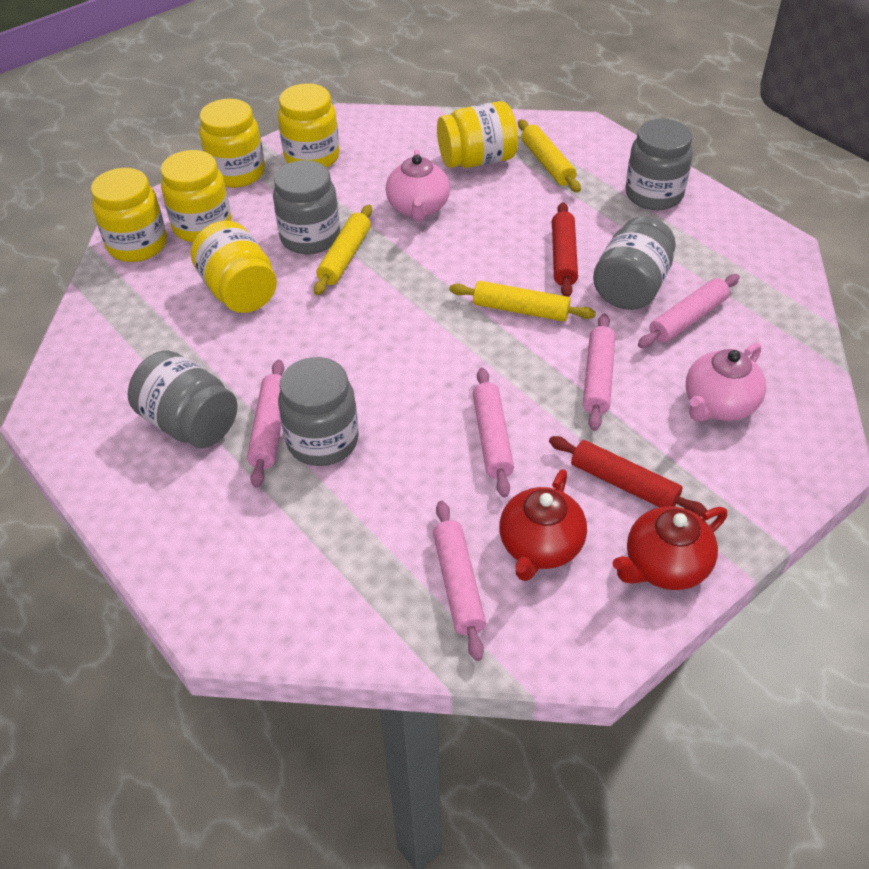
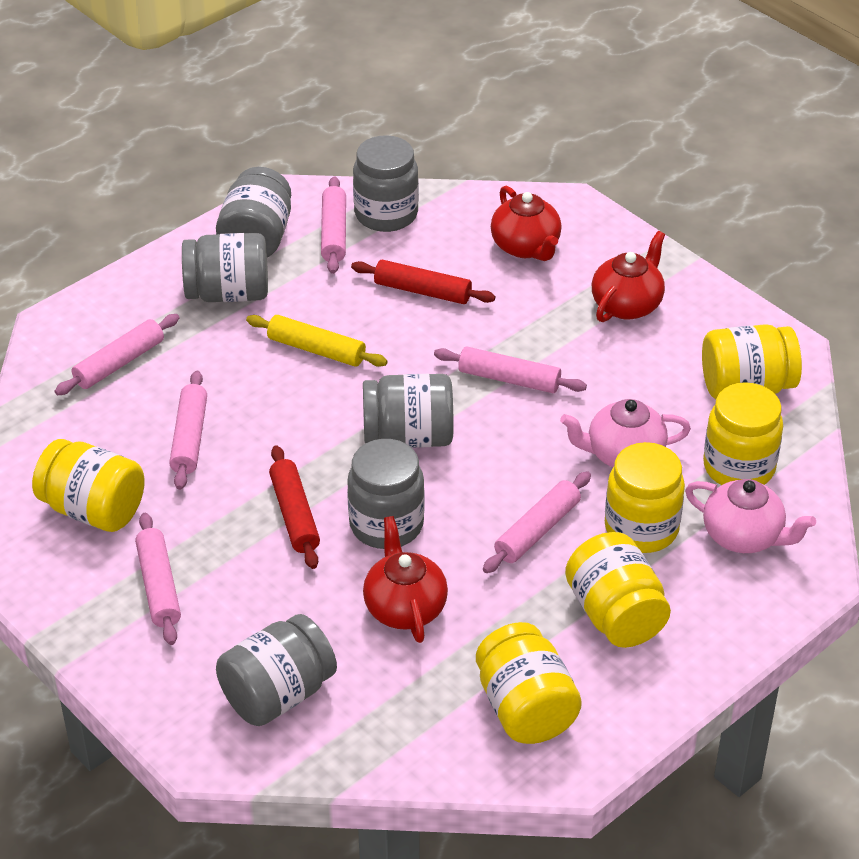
grey jar: 5 -> 6
pink rolling pin: 5 -> 6
red teapot: 2 -> 3
yellow rolling pin: 3 -> 1

